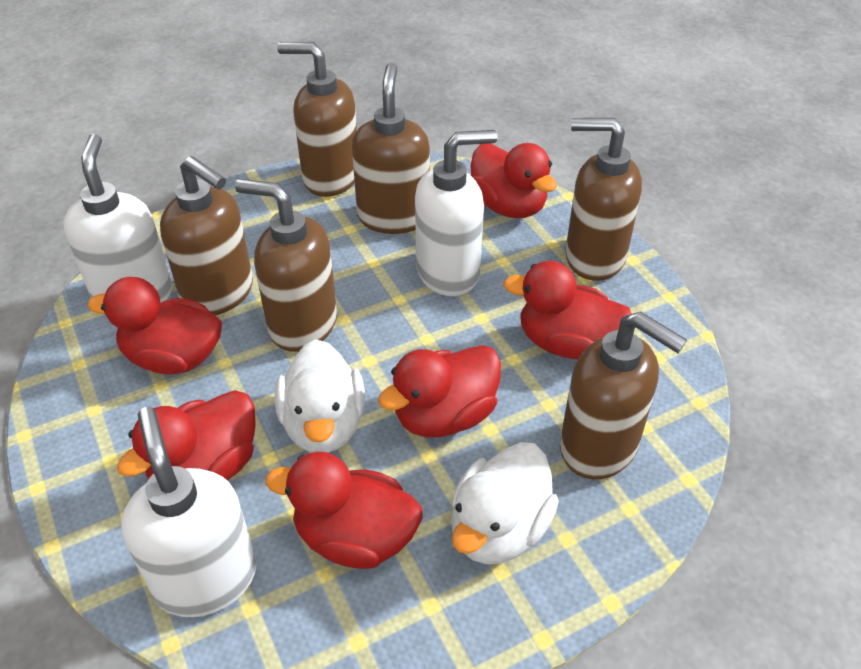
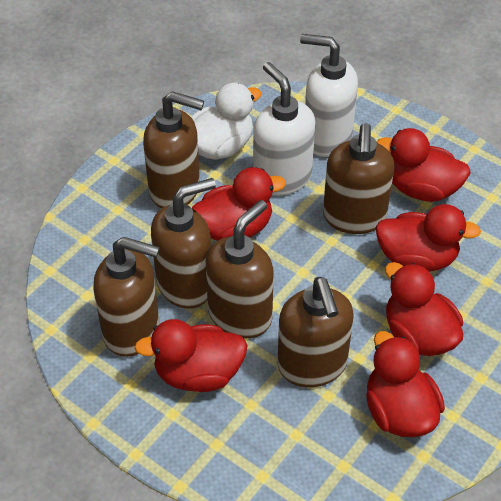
white duck: 2 -> 1
white soap dispenser: 3 -> 2

